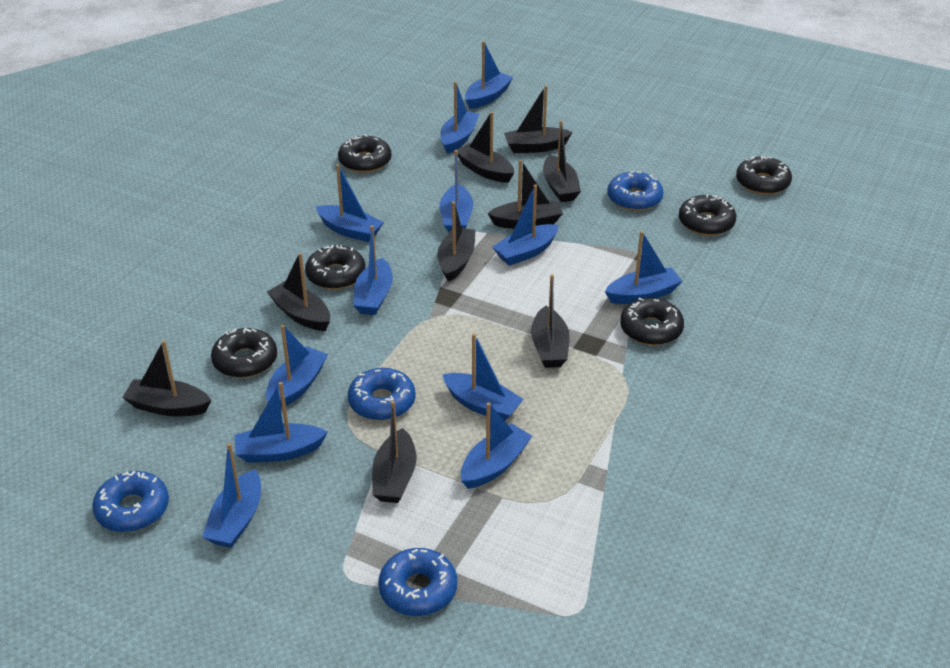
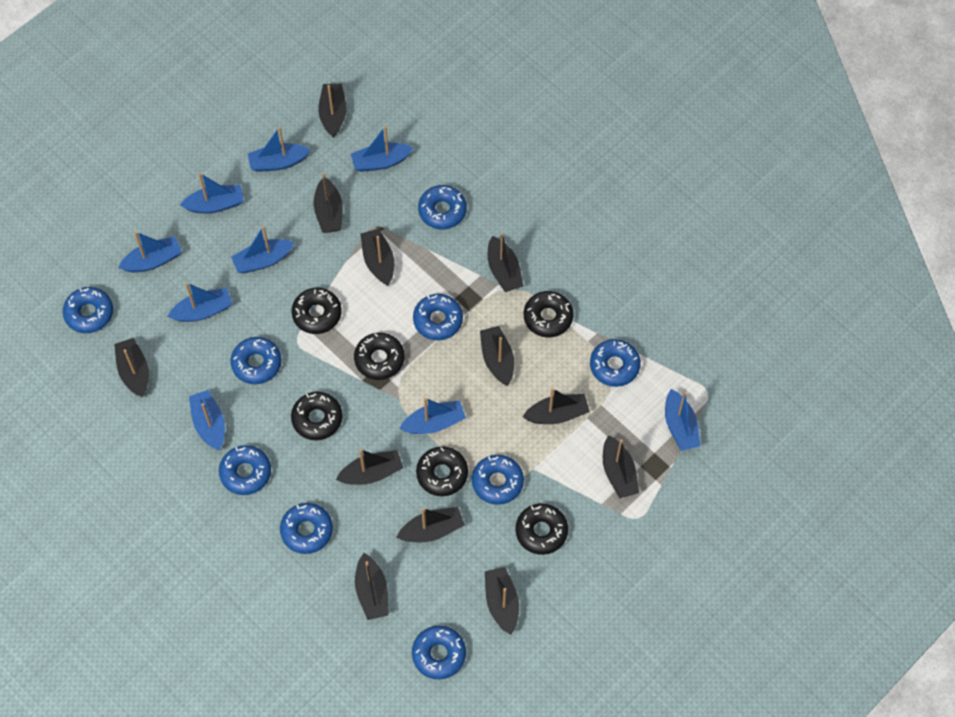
black boat: 9 -> 12
blue boat: 12 -> 9
blue donut: 4 -> 9

